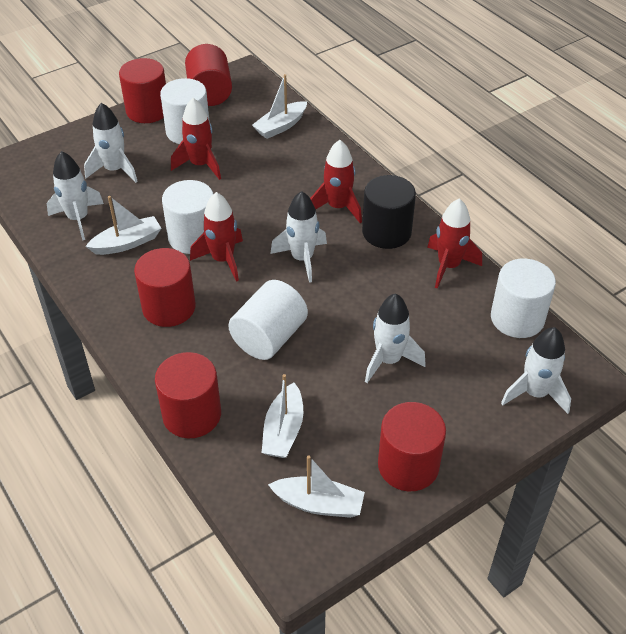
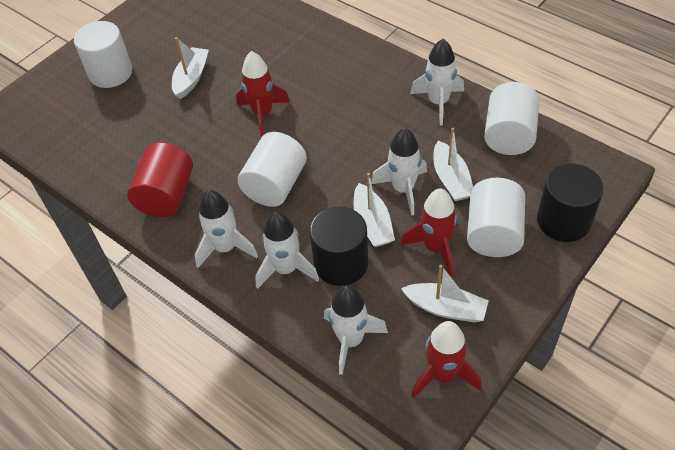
black cylinder: 1 -> 2
red cylinder: 5 -> 1
red rocket: 4 -> 3

